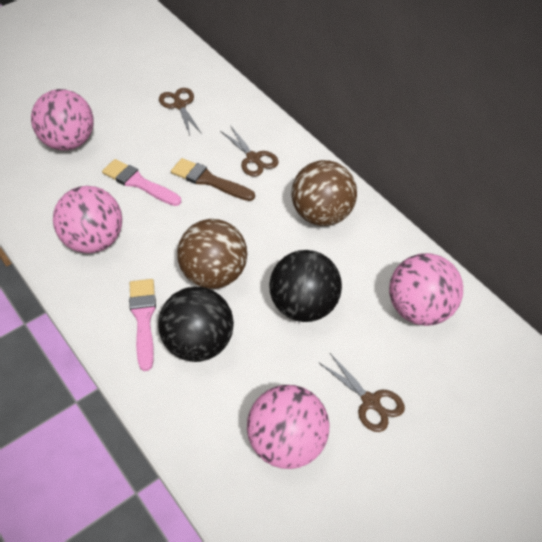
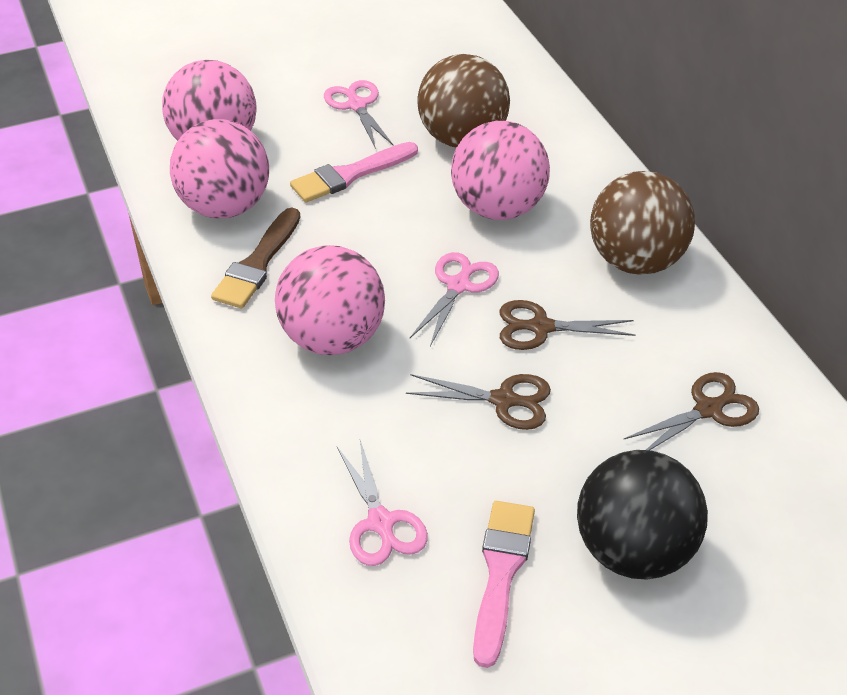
black ball: 2 -> 1
pink scissors: 0 -> 3

